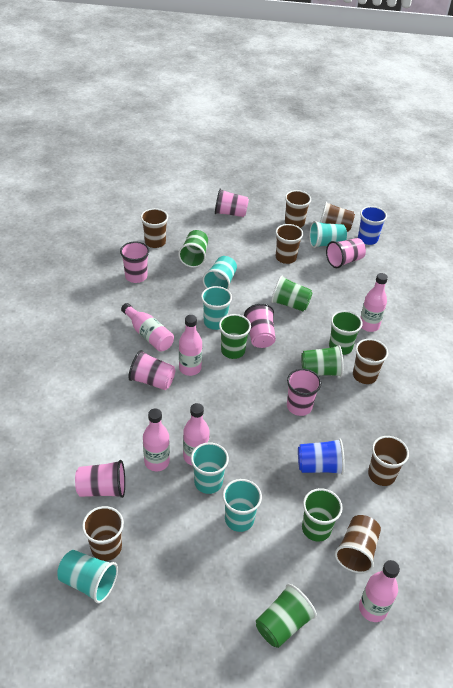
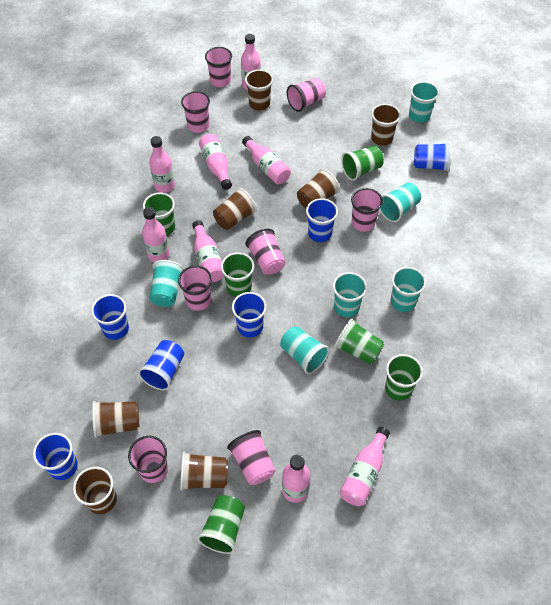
blue cup: 2 -> 6
brown cup: 8 -> 7
green cup: 7 -> 6
pink bottle: 6 -> 8
pink cup: 7 -> 8

